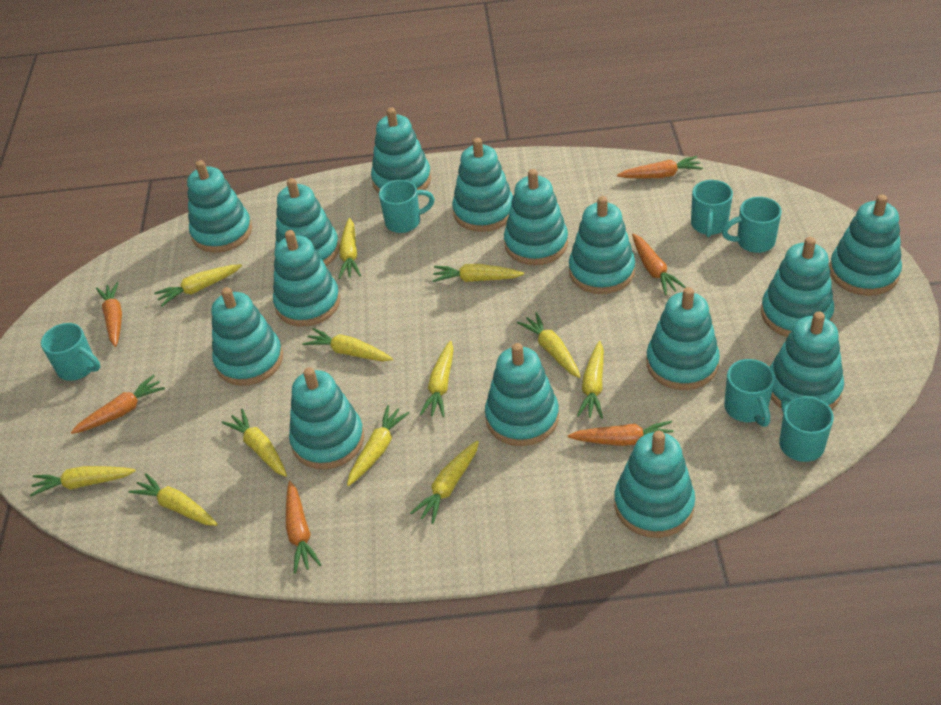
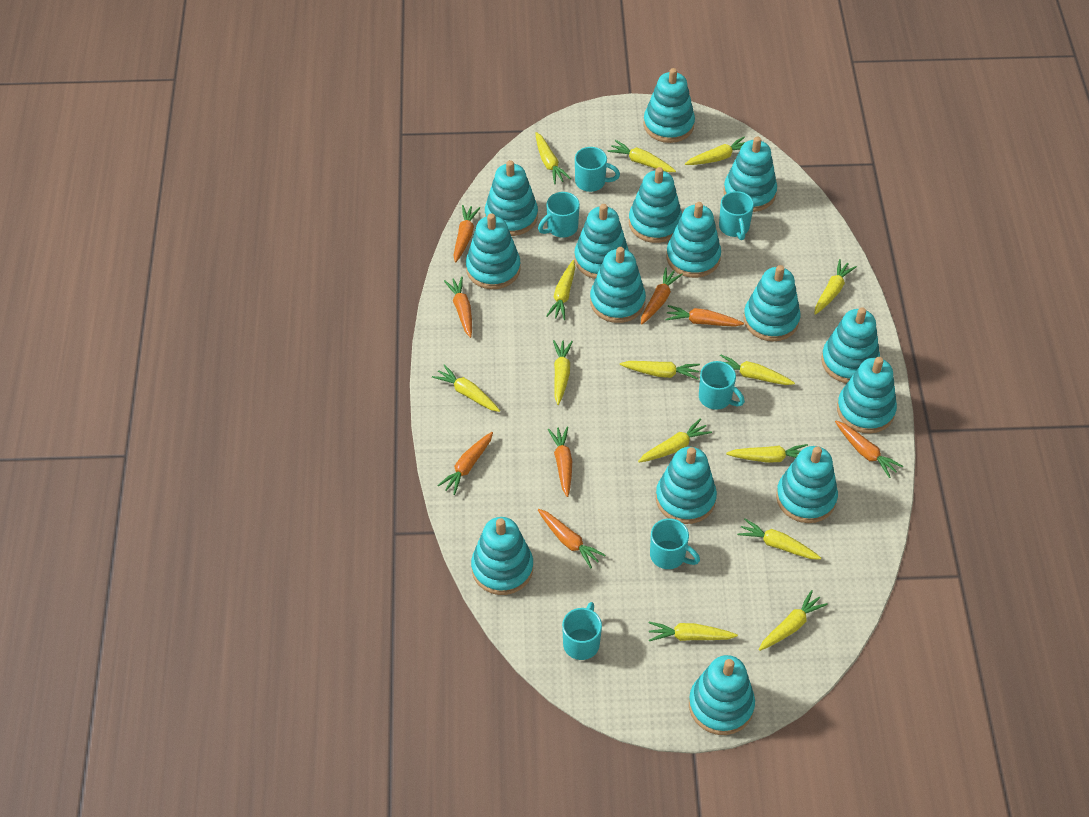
orange carrot: 6 -> 8
yellow carrot: 12 -> 14

